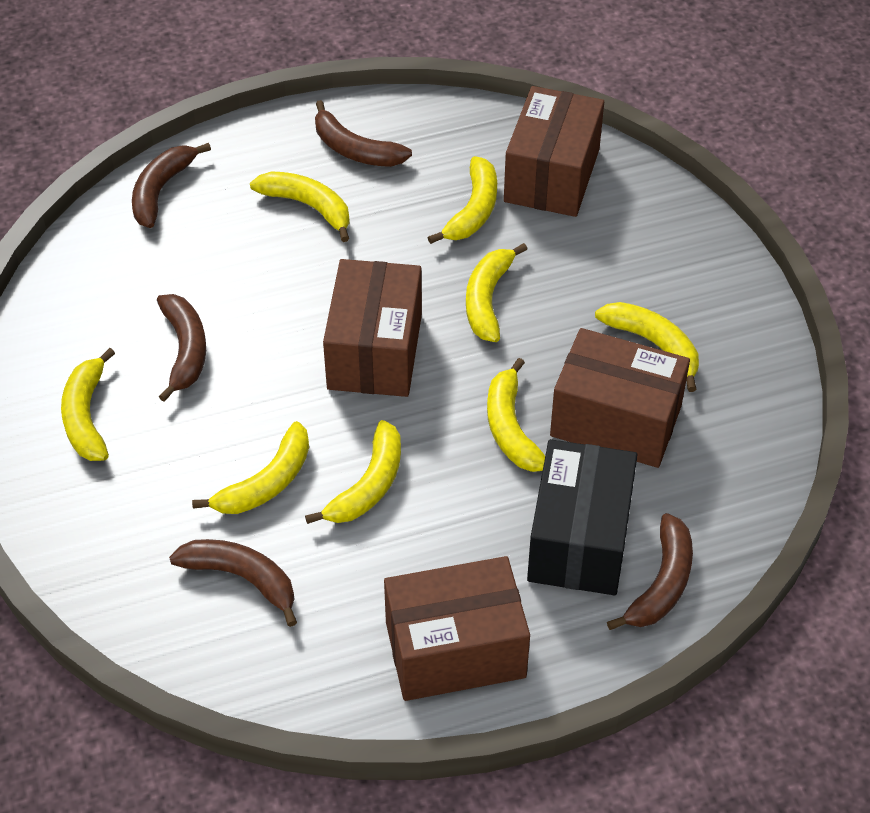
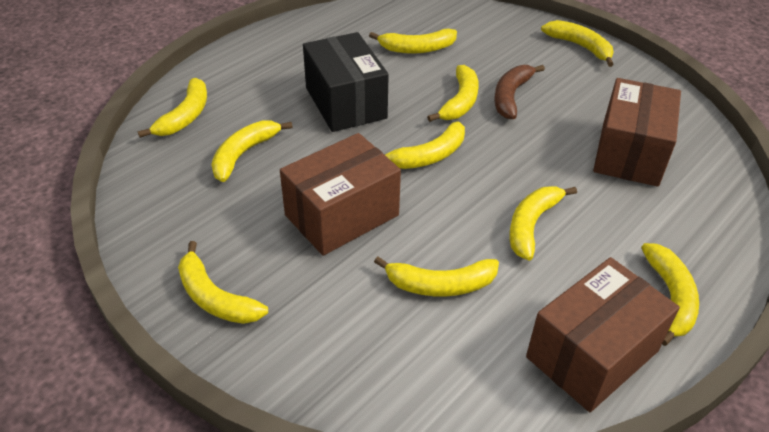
brown banana: 5 -> 1
brown box: 4 -> 3
yellow banana: 8 -> 10

